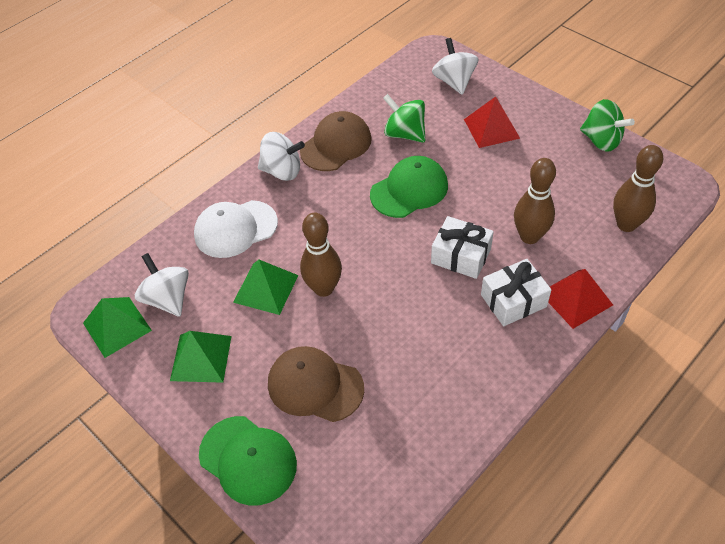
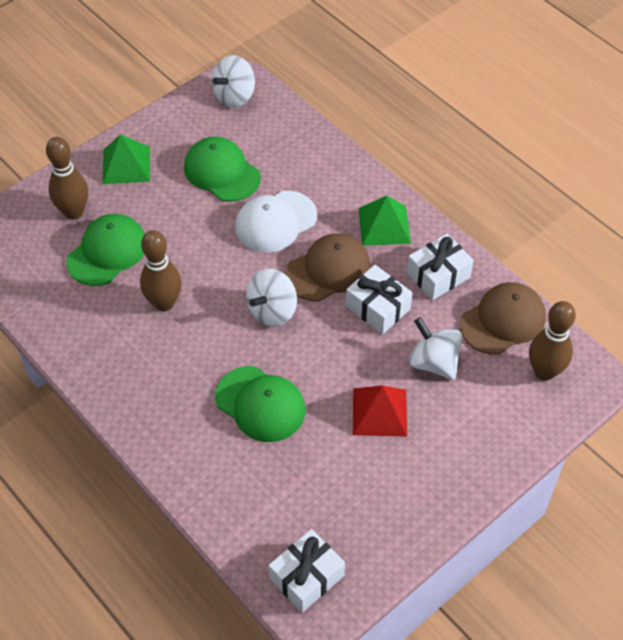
green cap: 2 -> 3
green pyramid: 3 -> 2
green spinning top: 2 -> 0
red pyramid: 2 -> 1
white gift: 2 -> 3

